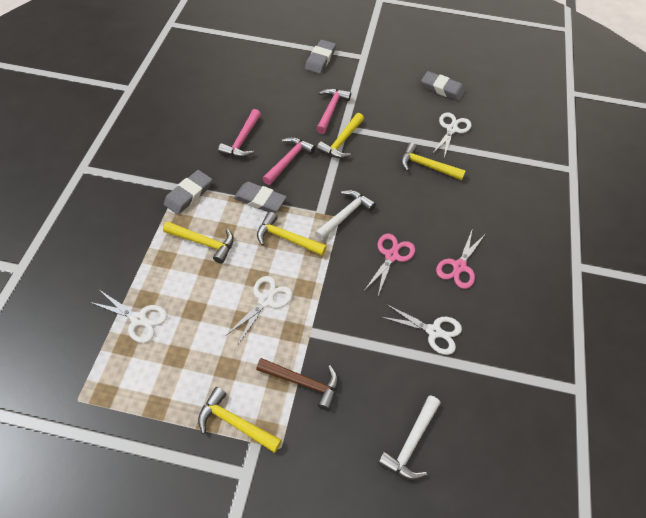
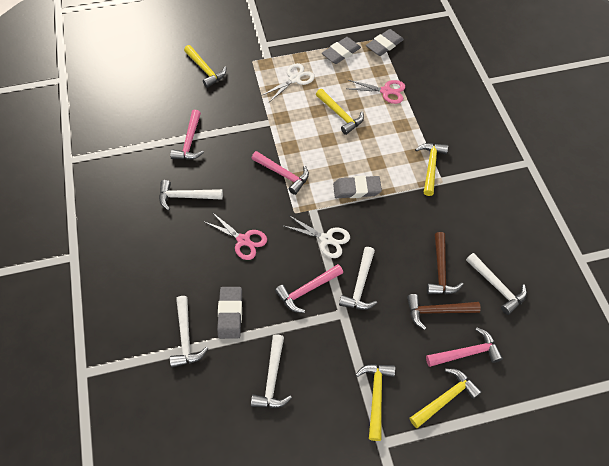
brown hammer: 1 -> 2
pink hammer: 3 -> 4
white hammer: 2 -> 5
white scissors: 4 -> 2

